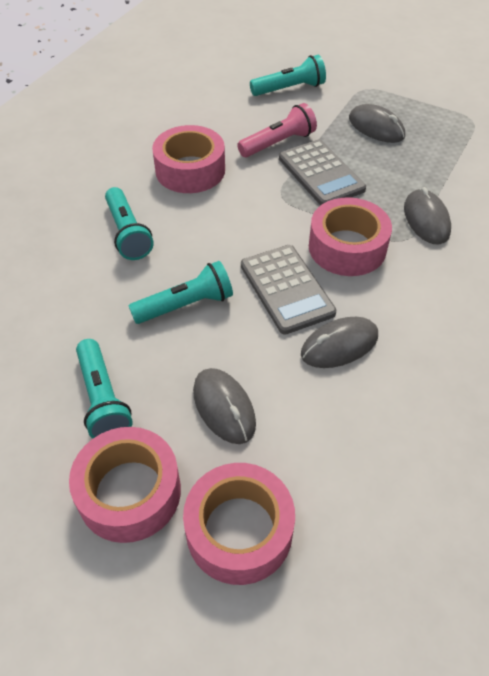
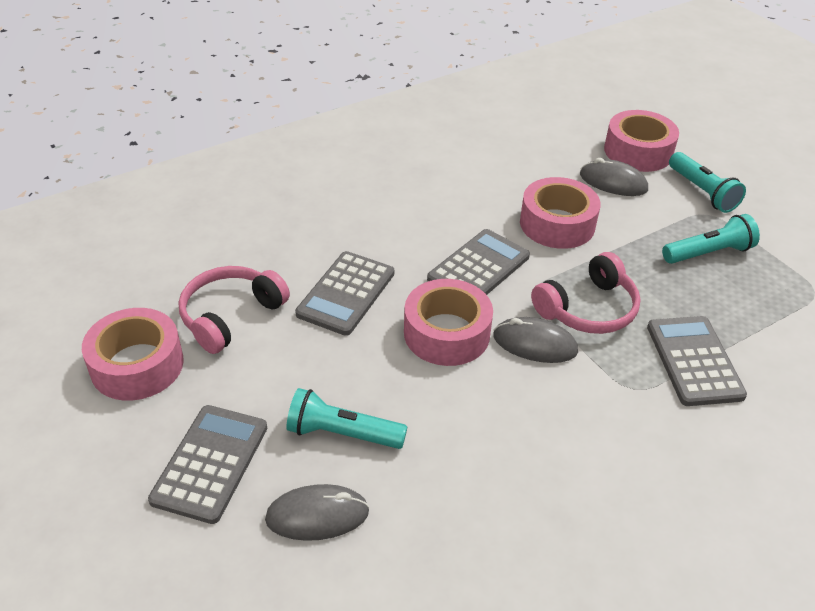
grey calculator: 2 -> 4
grey mouse: 4 -> 3
pink flashlight: 1 -> 0
pink headphones: 0 -> 2
turquoise flashlight: 4 -> 3

